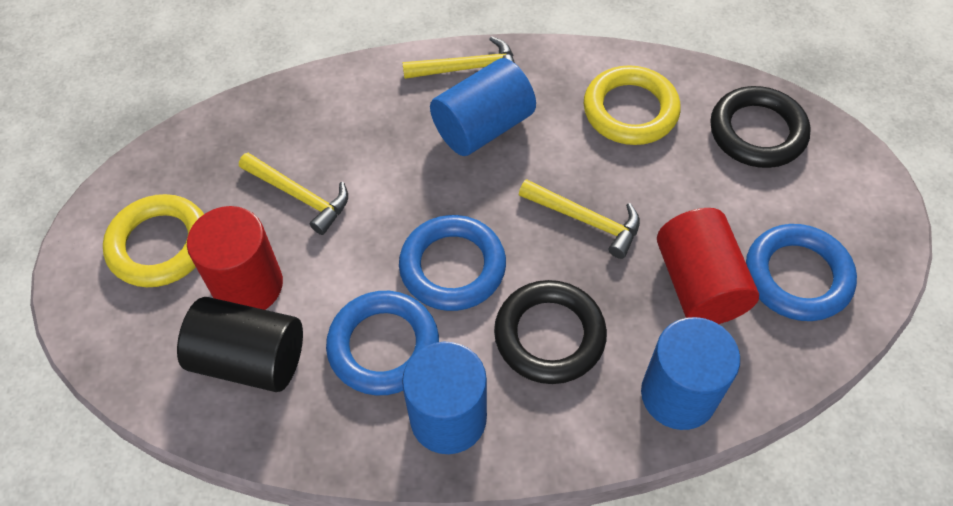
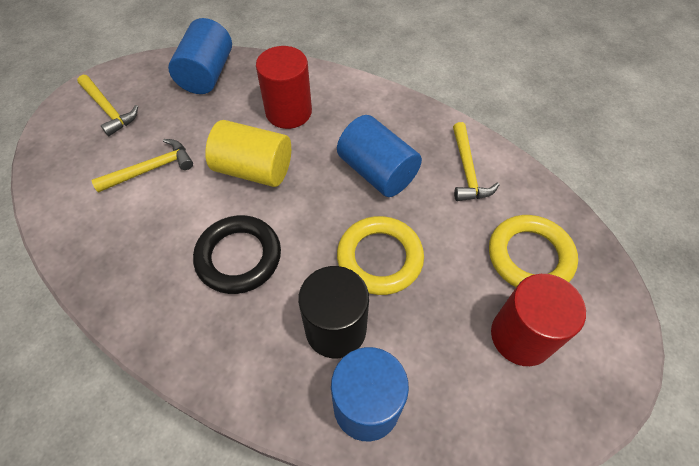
black ring: 2 -> 1
blue ring: 3 -> 0
yellow cylinder: 0 -> 1

